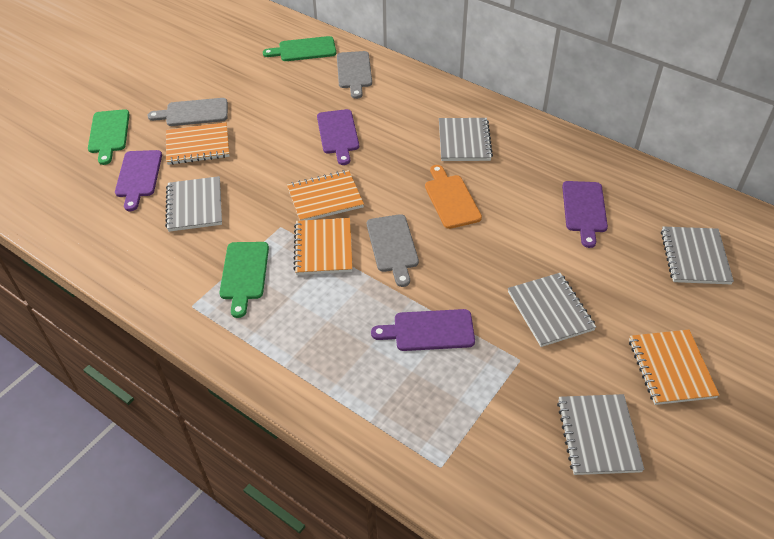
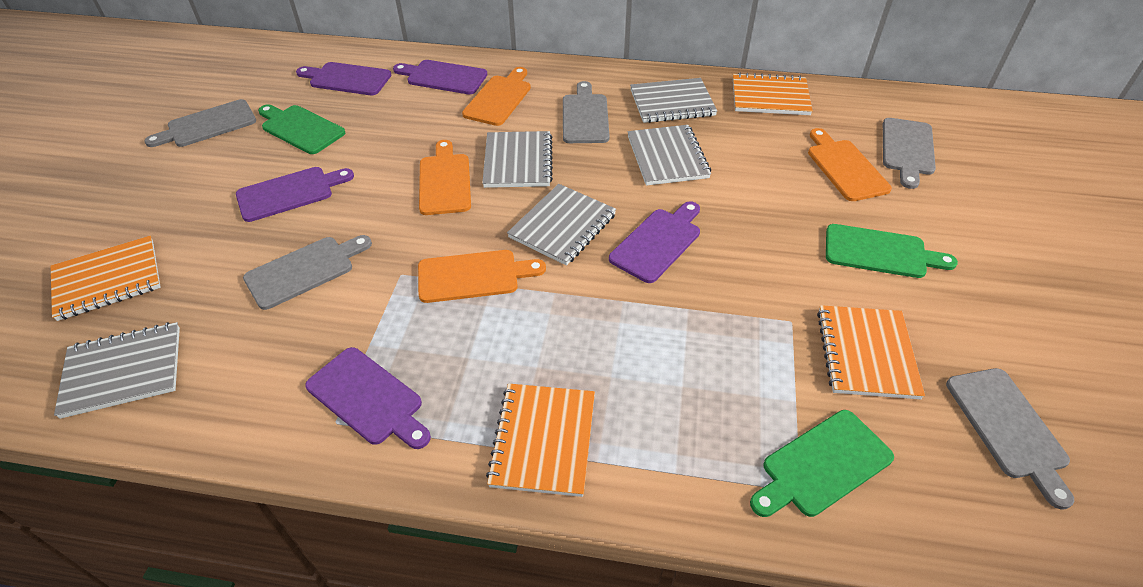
grey cutting board: 3 -> 5
orange cutting board: 1 -> 4
purple cutting board: 4 -> 5

